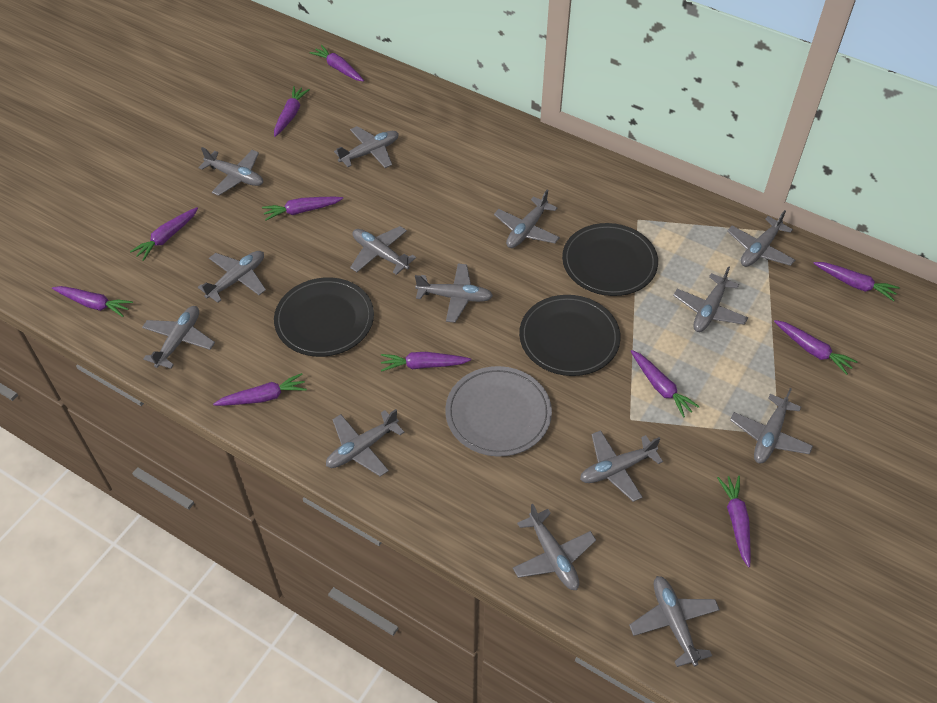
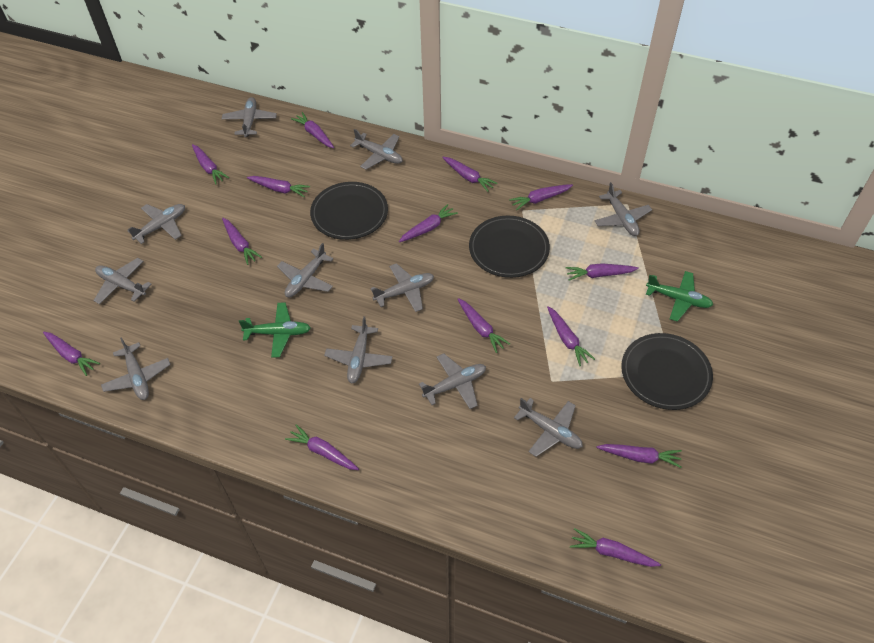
green plane: 0 -> 2
grey plane: 14 -> 11
grey plate: 1 -> 0
purple carrot: 11 -> 14

